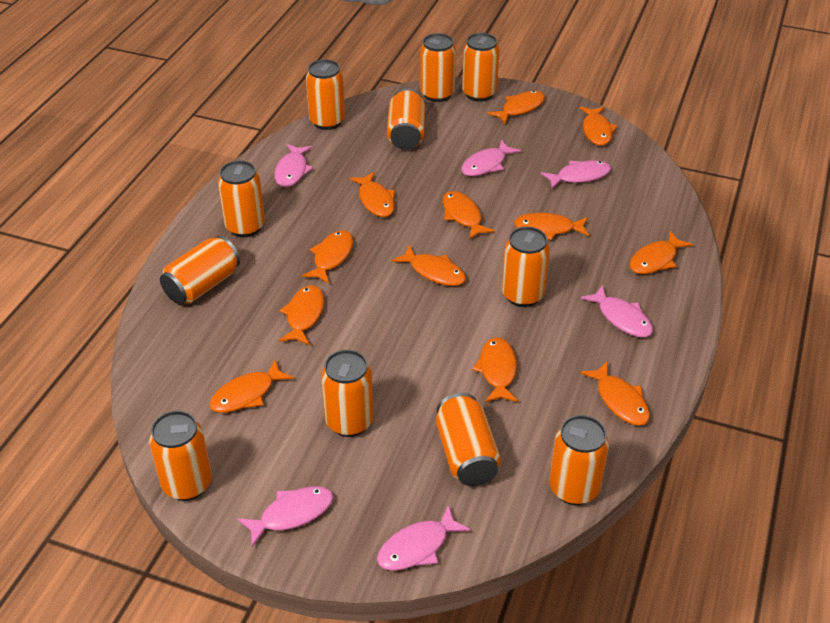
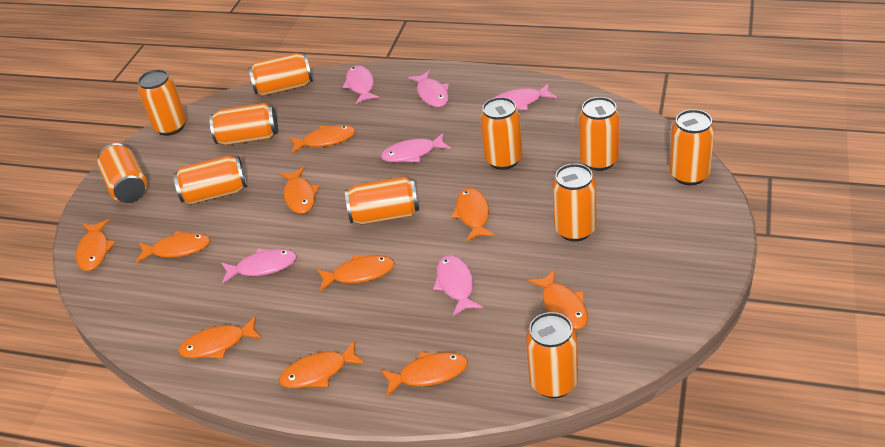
orange fish: 12 -> 10

